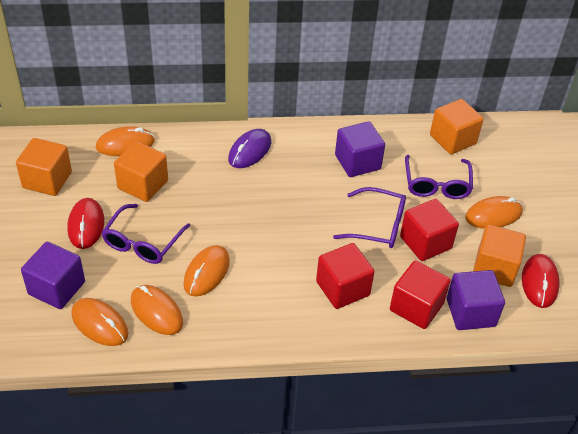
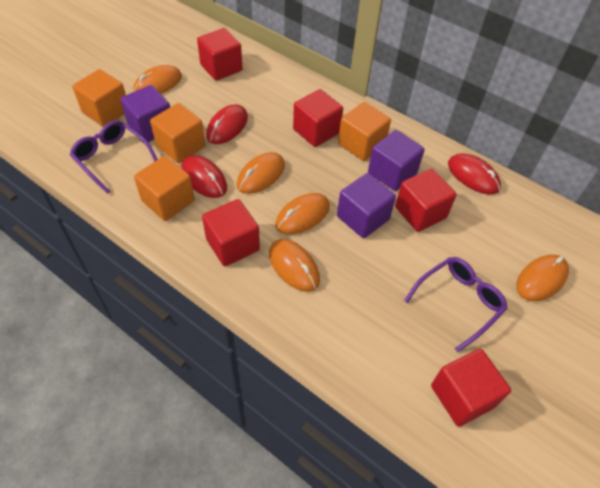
purple glasses: 3 -> 2
purple mouse: 1 -> 0
red cube: 3 -> 5
red mouse: 2 -> 3

